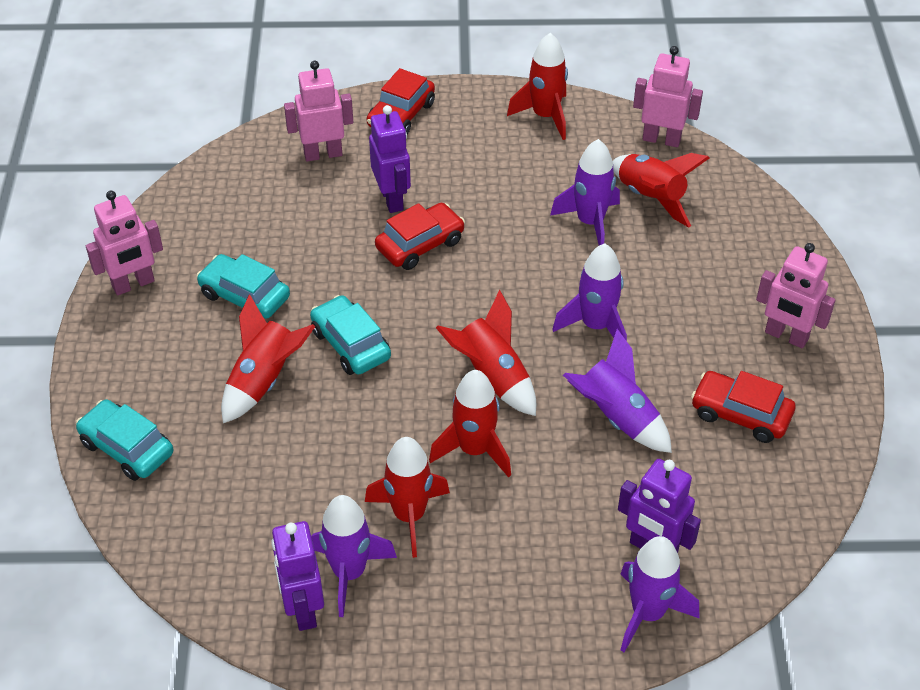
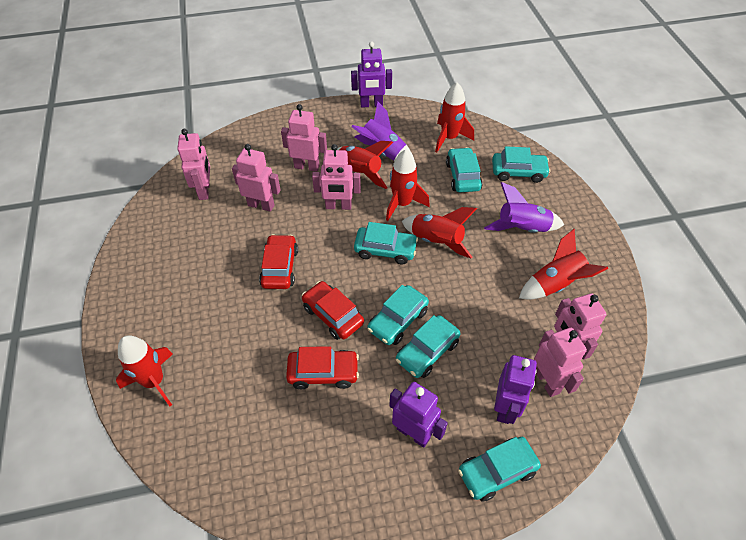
pink robot: 4 -> 6
purple rocket: 5 -> 2
turquoise car: 3 -> 6

